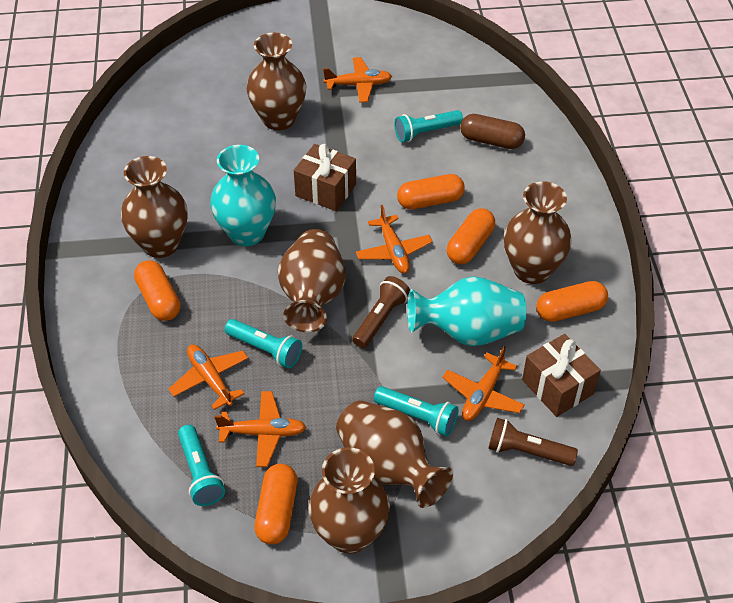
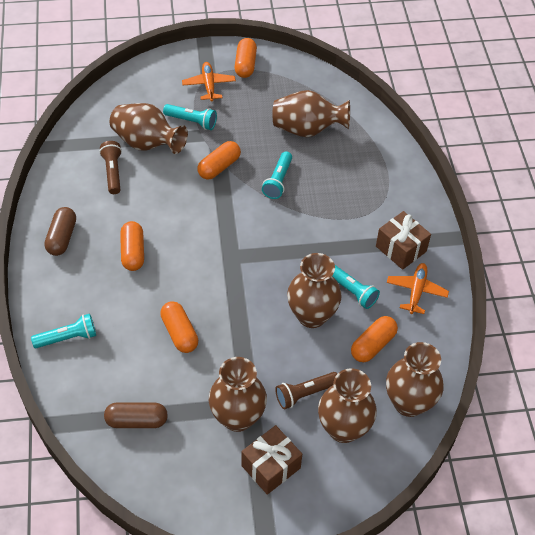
brown capsule: 1 -> 2
orange plane: 5 -> 2
turquoise vase: 2 -> 0

